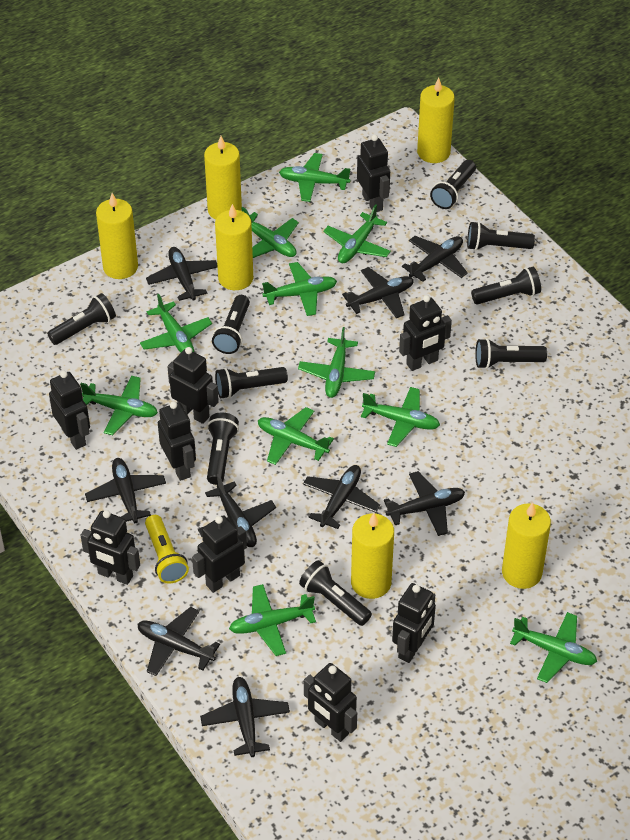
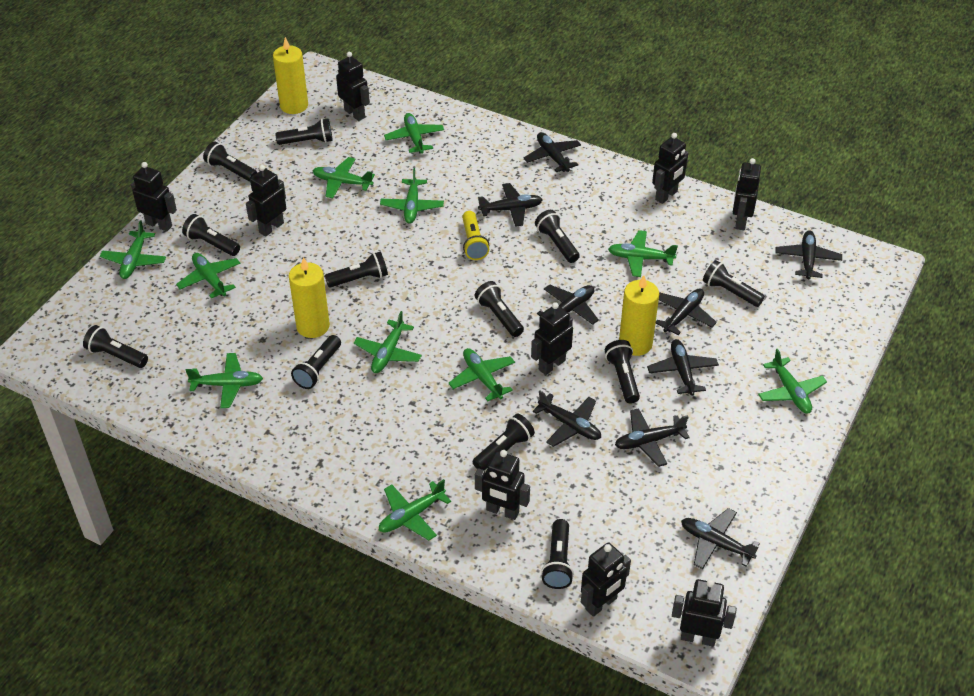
black flashlight: 9 -> 12
yellow candle: 6 -> 3

